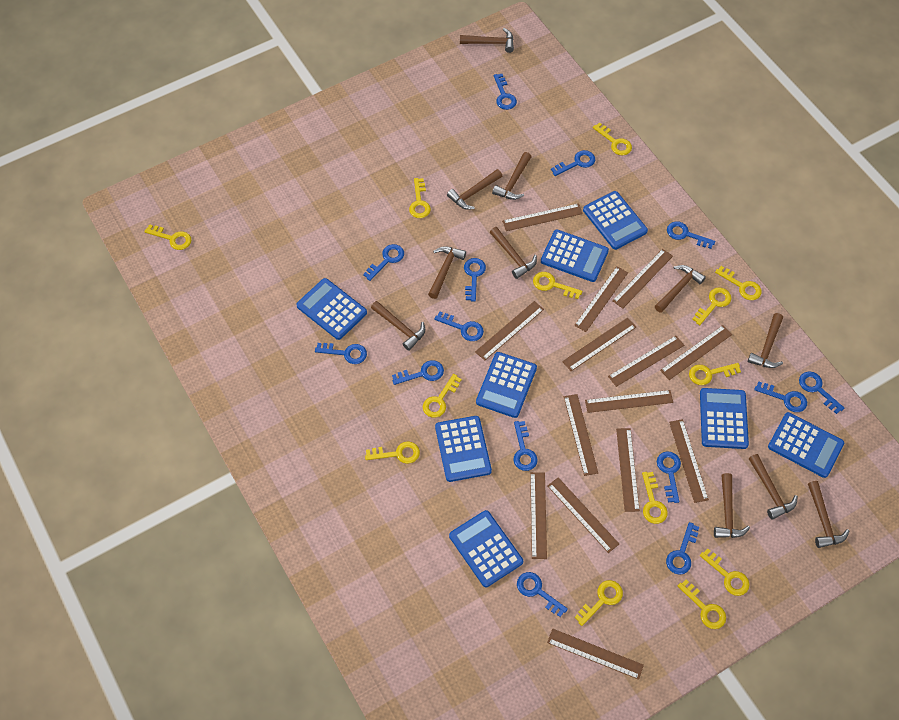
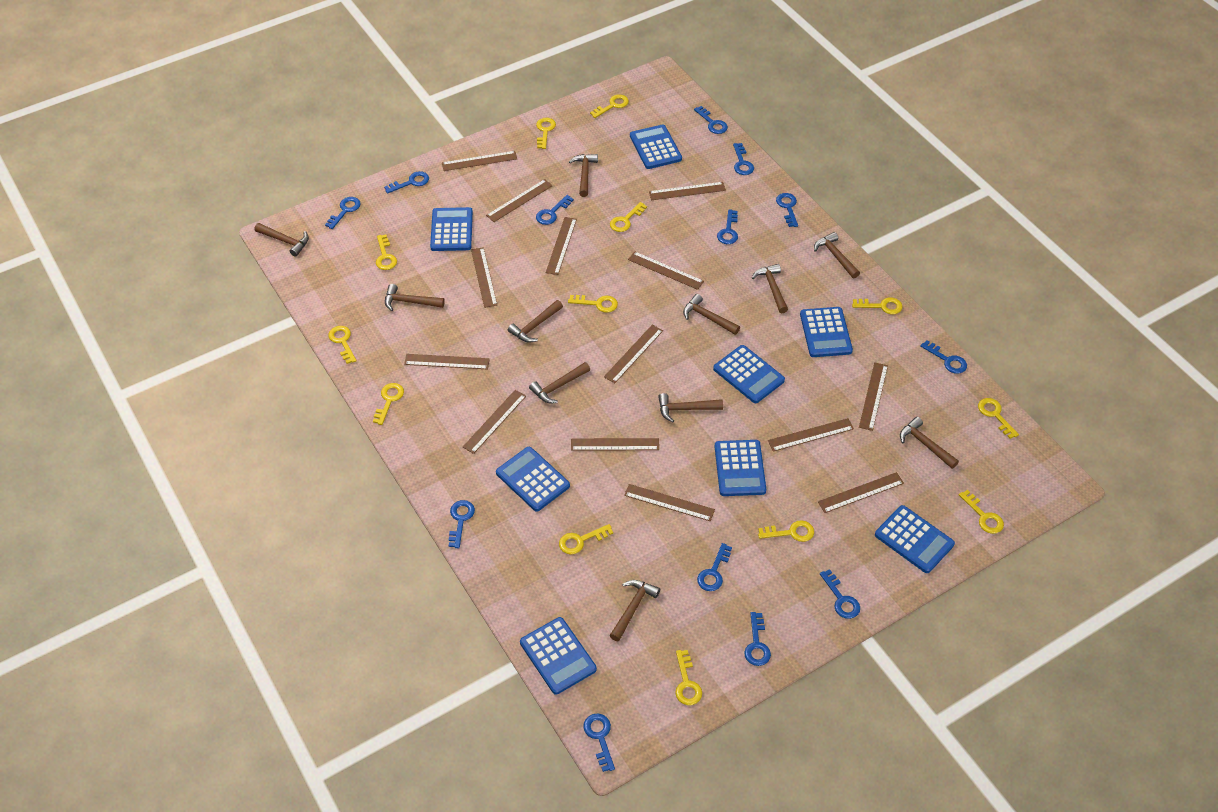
blue key: 14 -> 13

